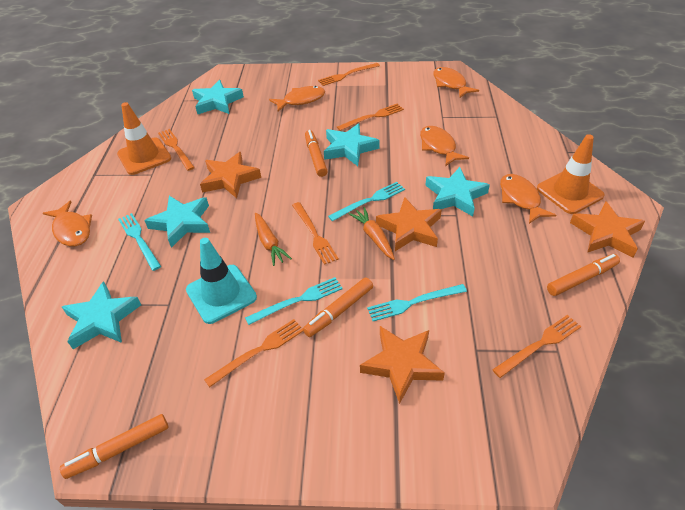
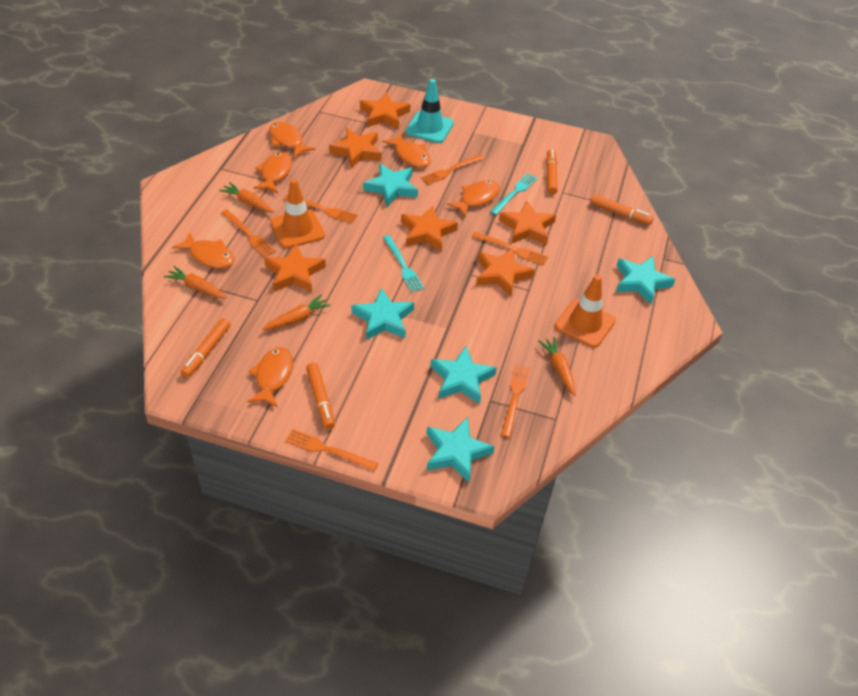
orange carrot: 2 -> 4
orange fish: 5 -> 6
orange star: 4 -> 6
turquoise fork: 4 -> 2

